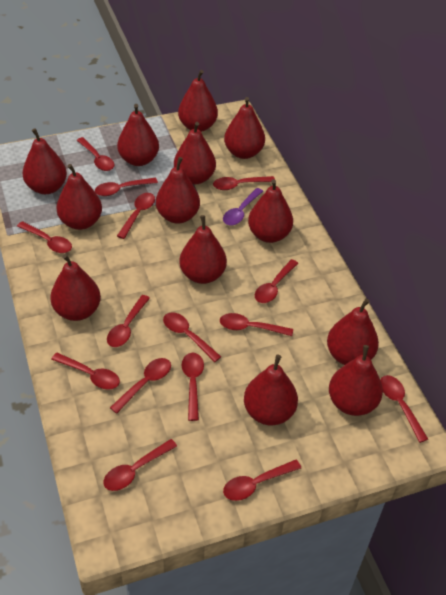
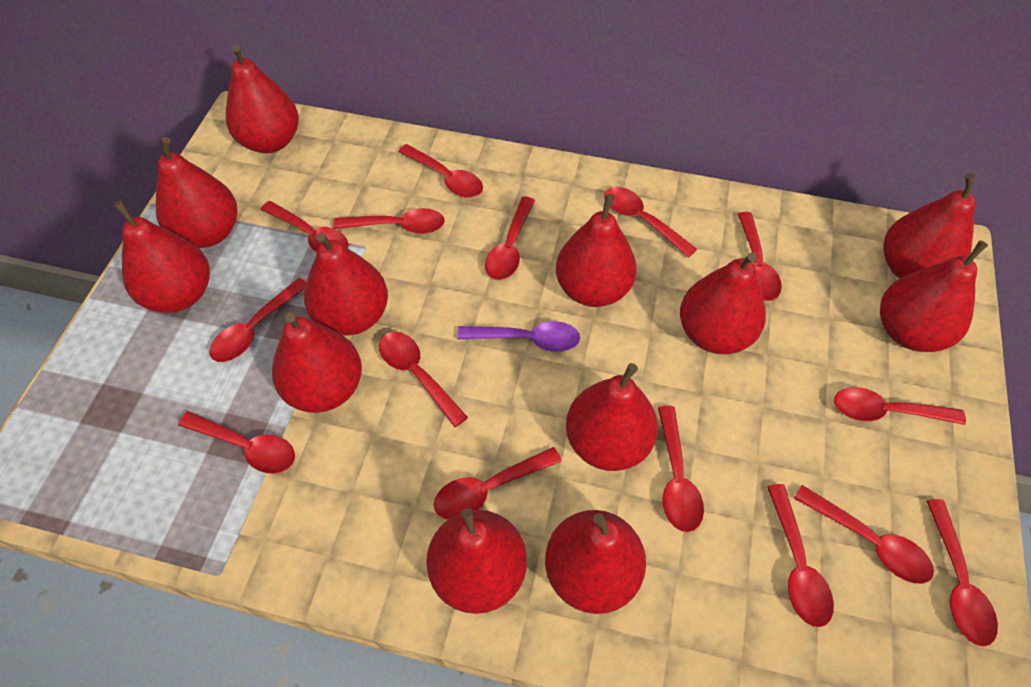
red pear: 13 -> 12

